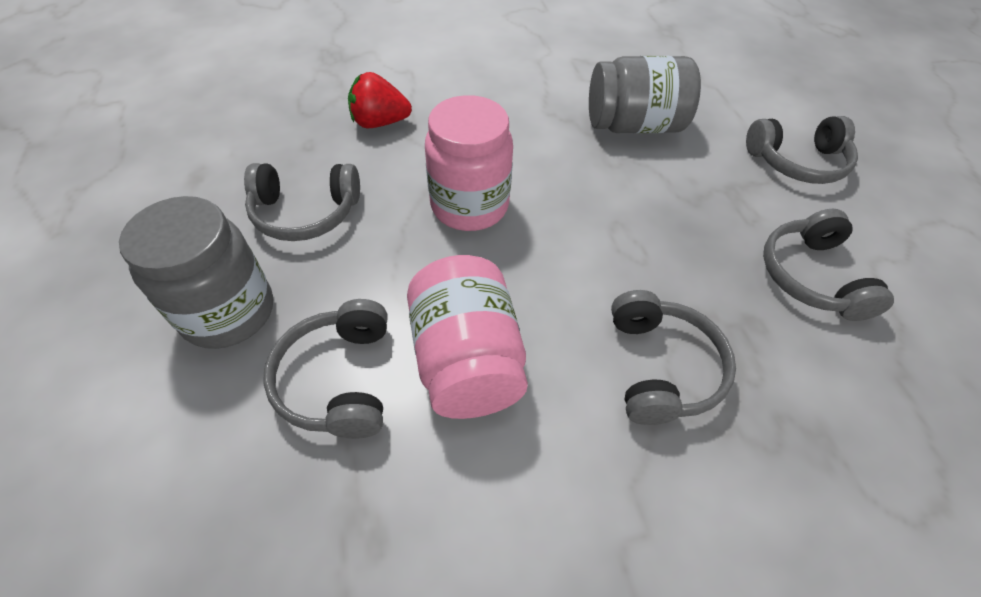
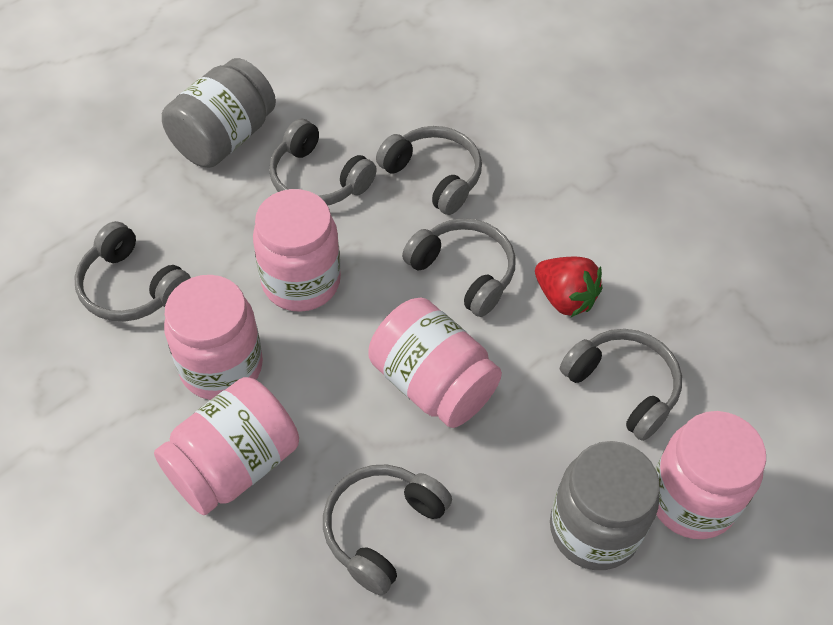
grey headphones: 5 -> 6
pink jar: 2 -> 5

